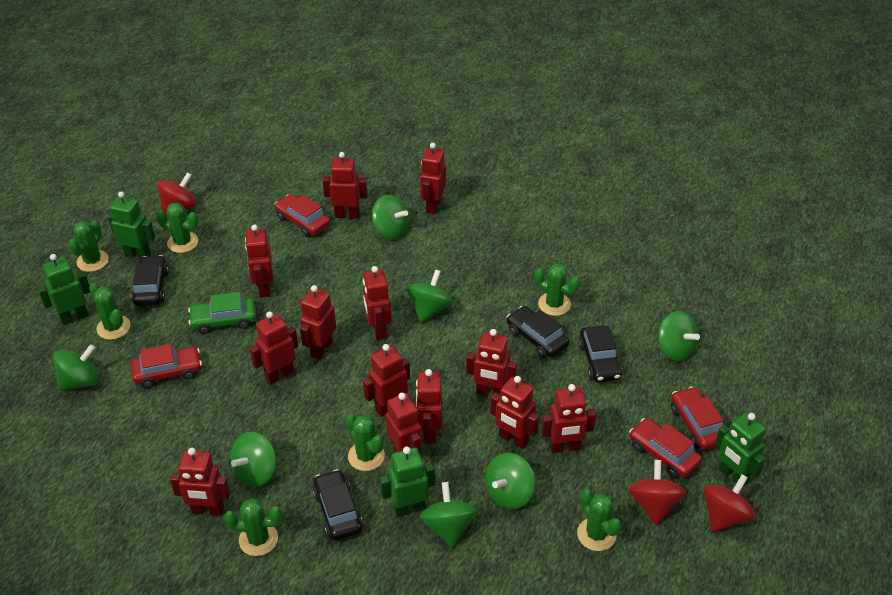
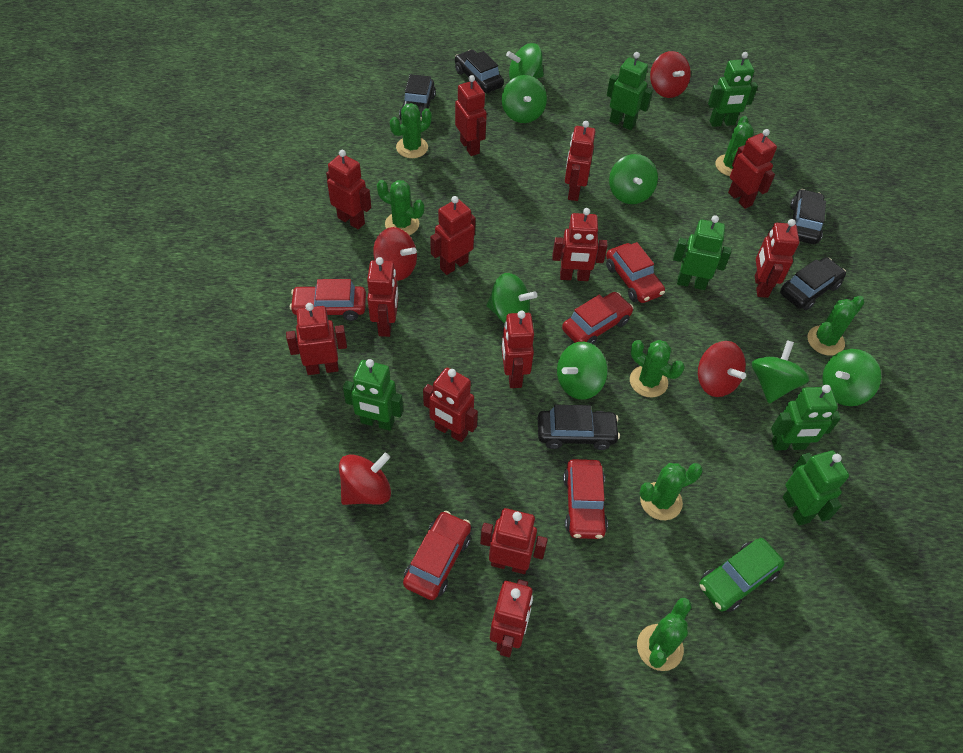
black car: 4 -> 5
green robot: 4 -> 6
red car: 4 -> 5
red spinning top: 3 -> 4

